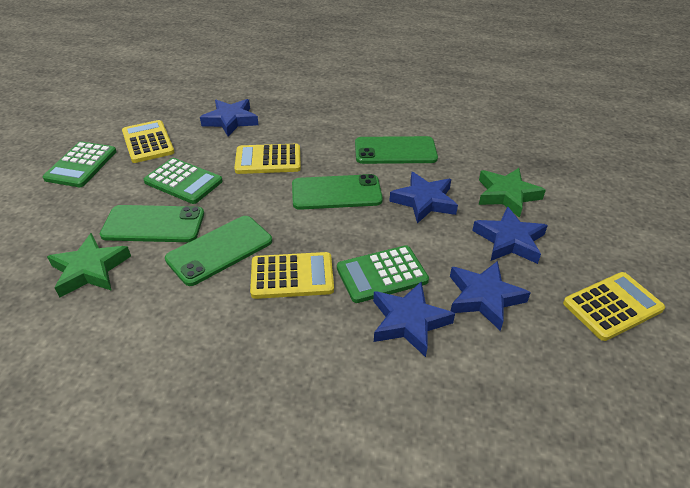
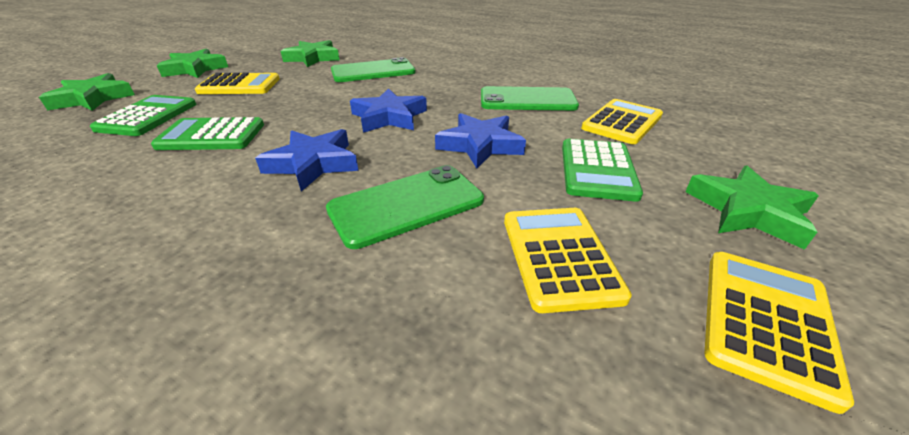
blue star: 5 -> 3
green phone: 4 -> 3
green star: 2 -> 4

